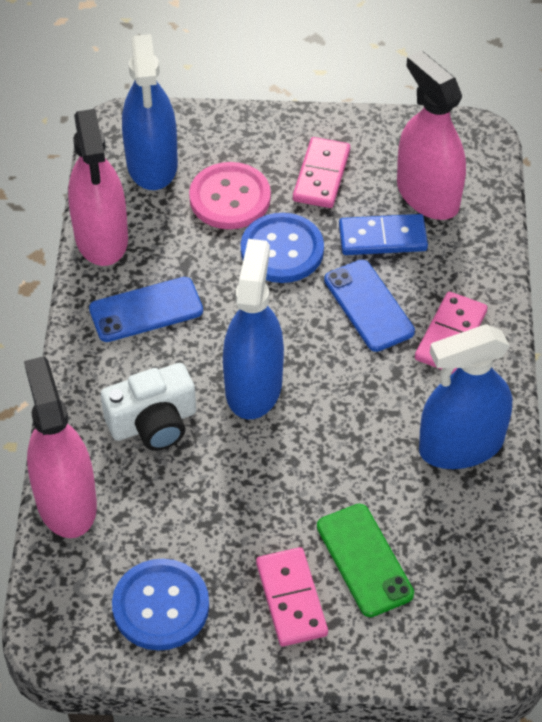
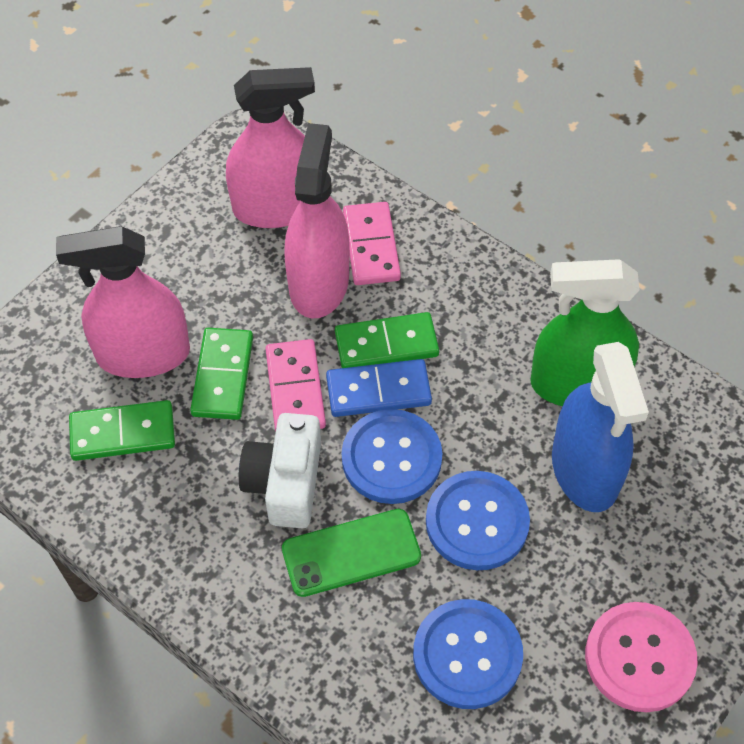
blue button: 2 -> 3
blue phone: 2 -> 0
blue spray bottle: 3 -> 1
green domino: 0 -> 3
green spray bottle: 0 -> 1
pink domino: 3 -> 2

